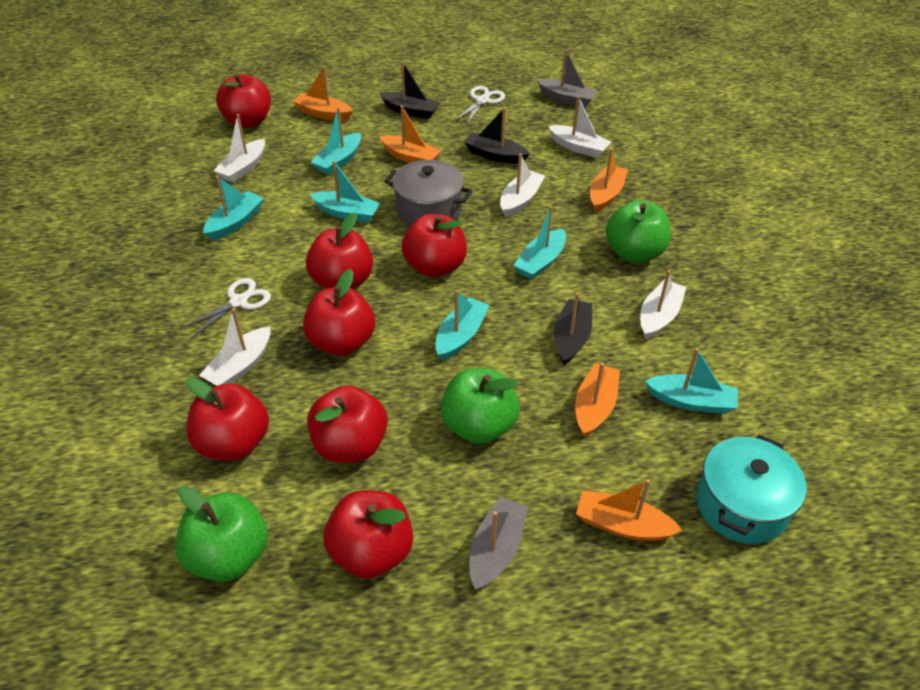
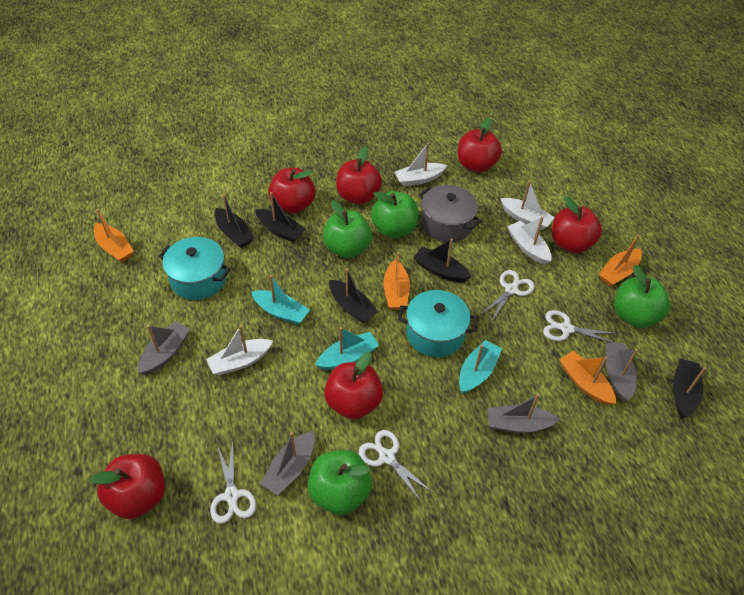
black boat: 3 -> 5
green apple: 3 -> 4
grey boat: 2 -> 4
orange boat: 5 -> 4
red apple: 7 -> 6
turquoise boat: 6 -> 3
turquoise pot: 1 -> 2
white boat: 5 -> 4
white scissors: 2 -> 4

